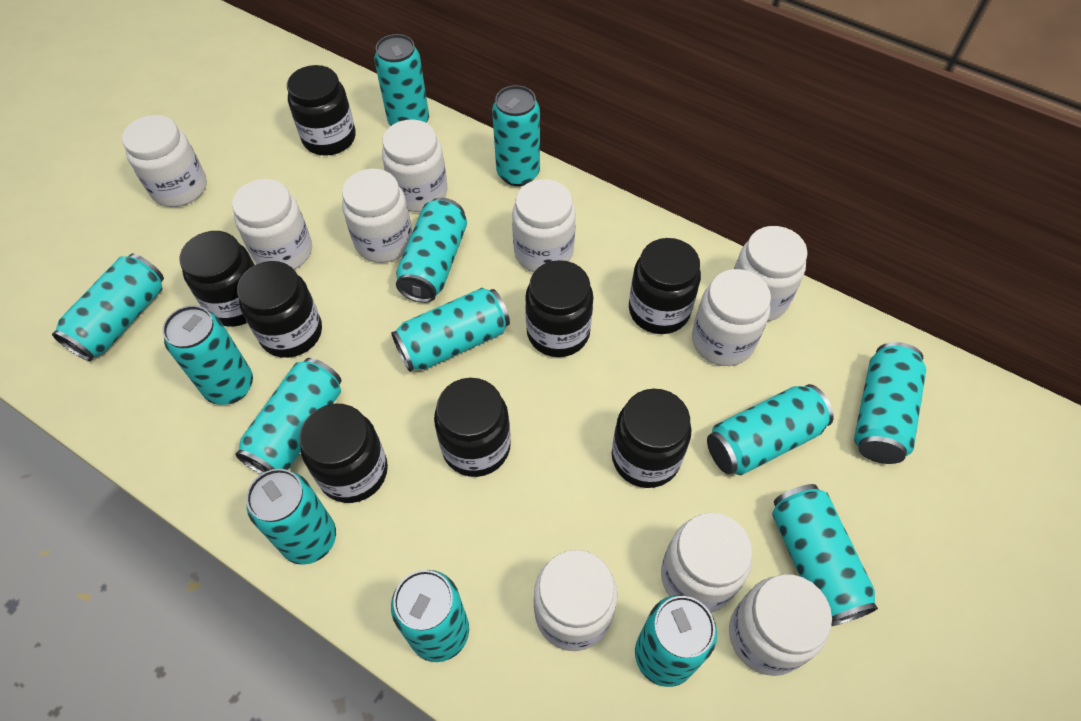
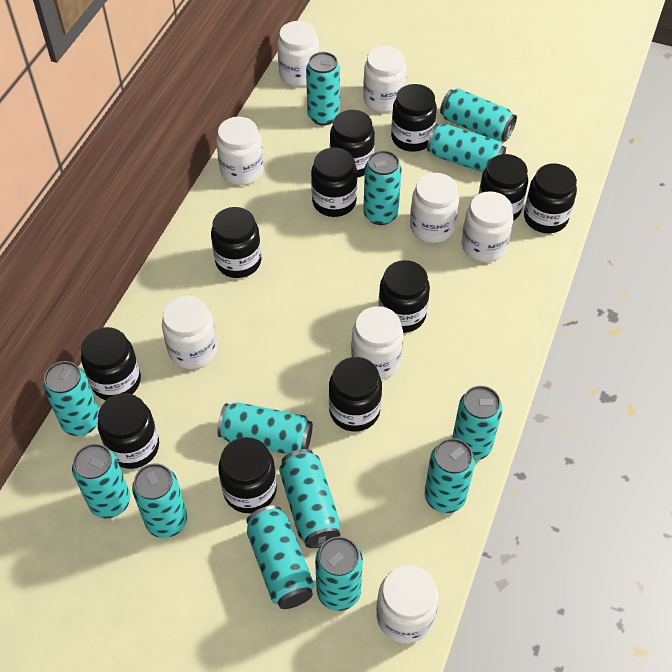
black jar: 8 -> 11
white jar: 10 -> 8

